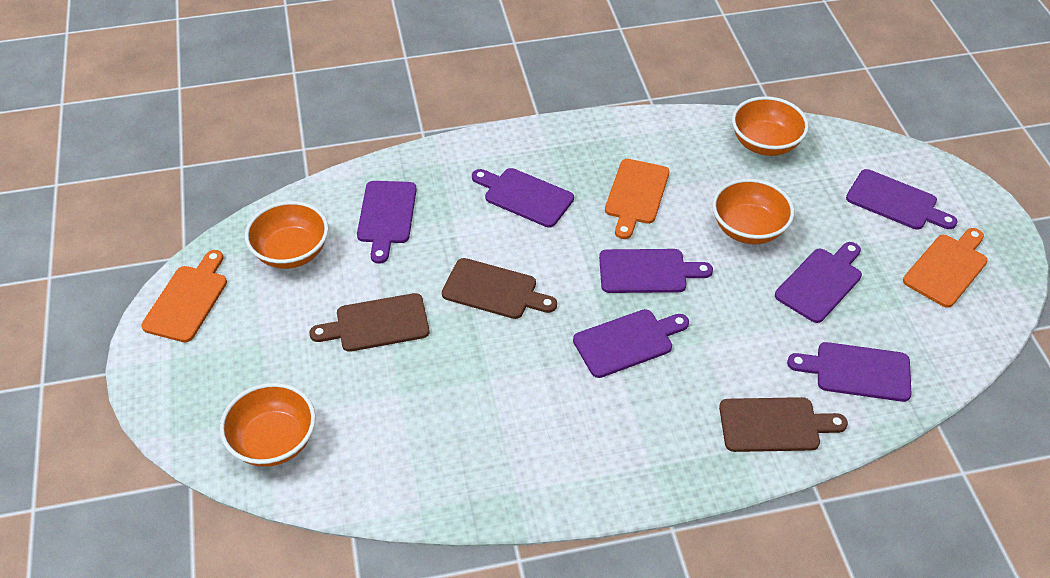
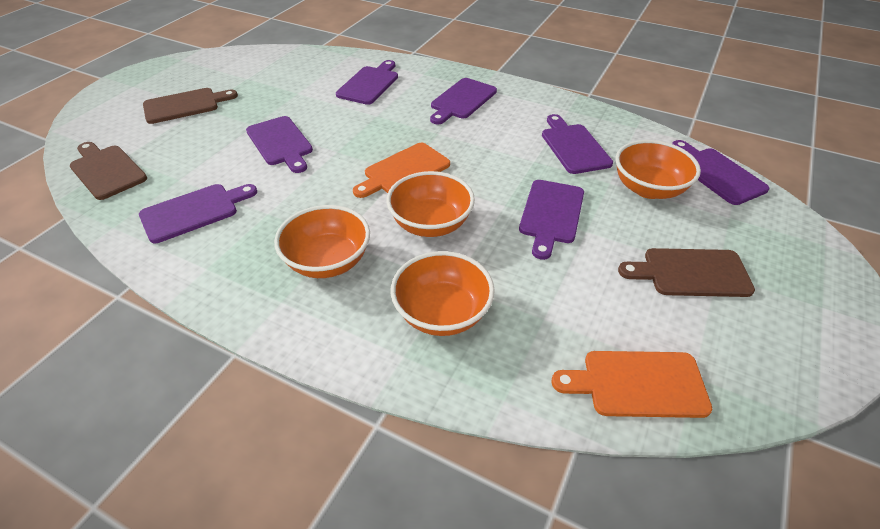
orange cutting board: 3 -> 2

